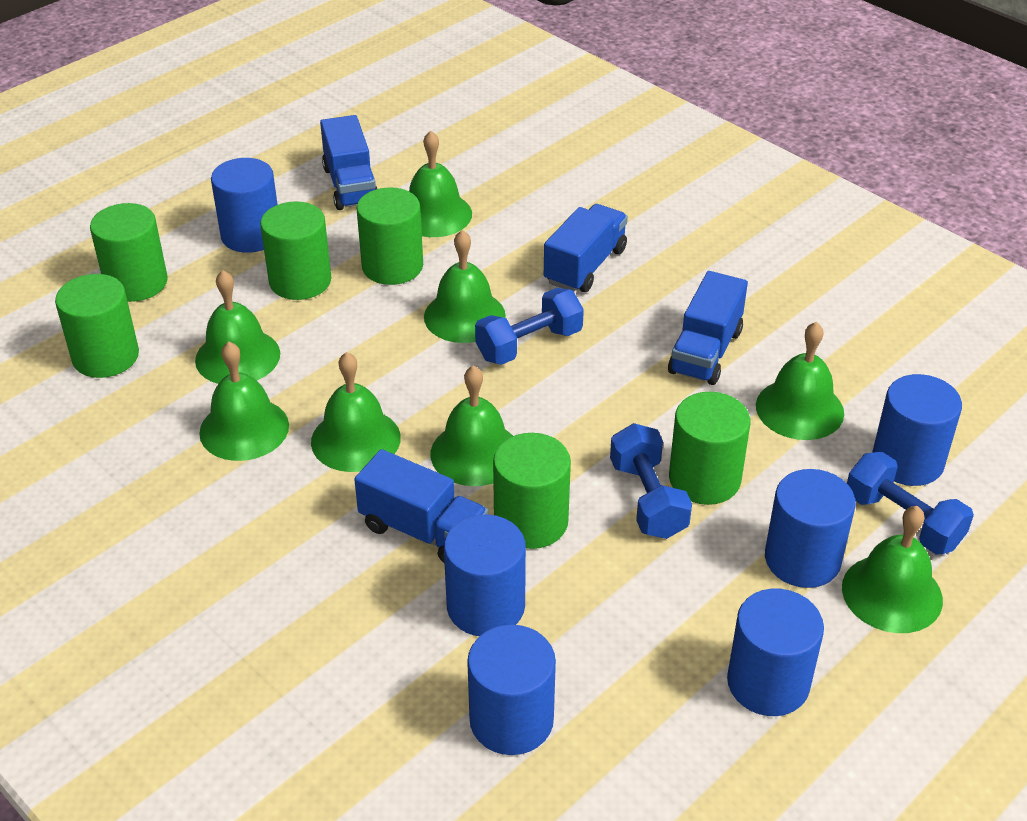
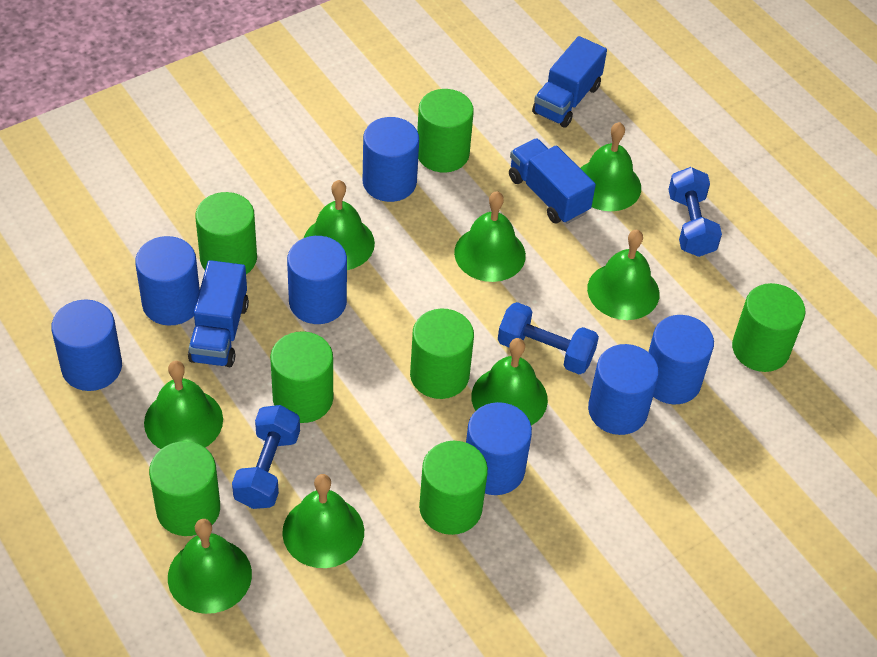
blue cylinder: 6 -> 7
blue truck: 4 -> 3
green cylinder: 6 -> 7

